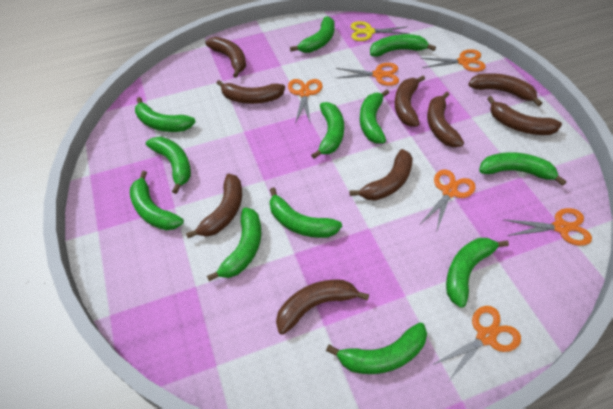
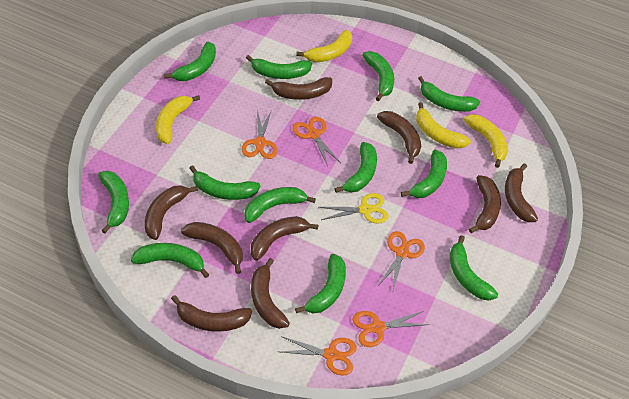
orange scissors: 6 -> 5
yellow banana: 0 -> 4

